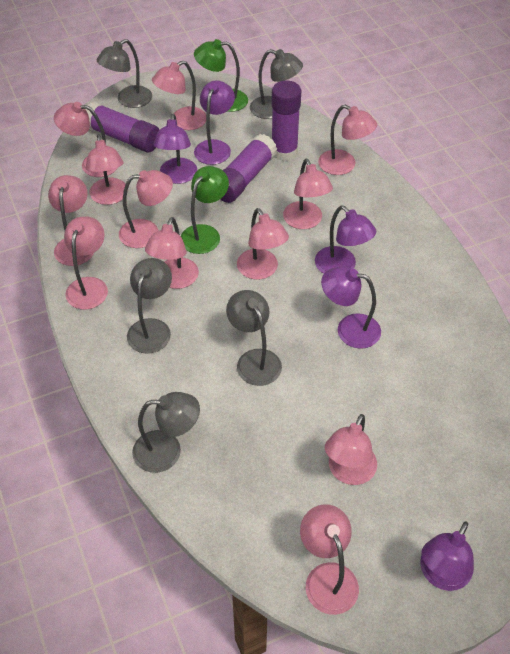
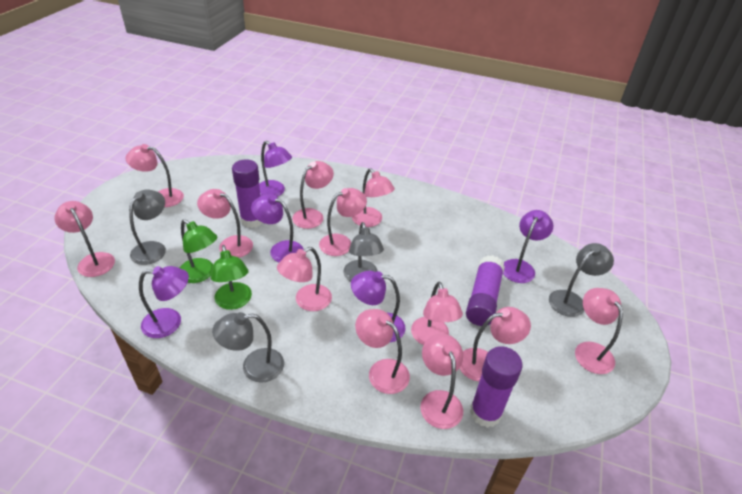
grey lamp: 5 -> 4

